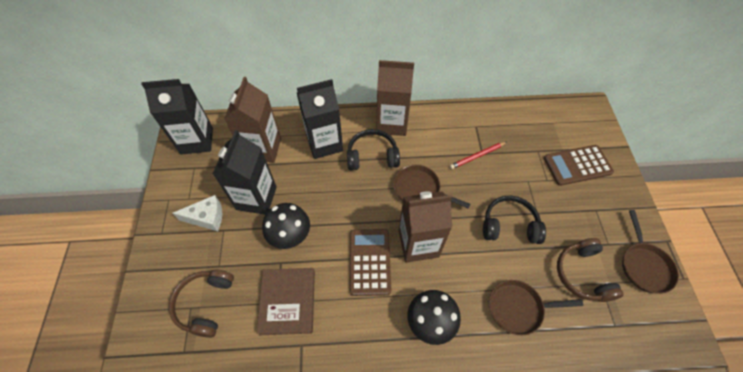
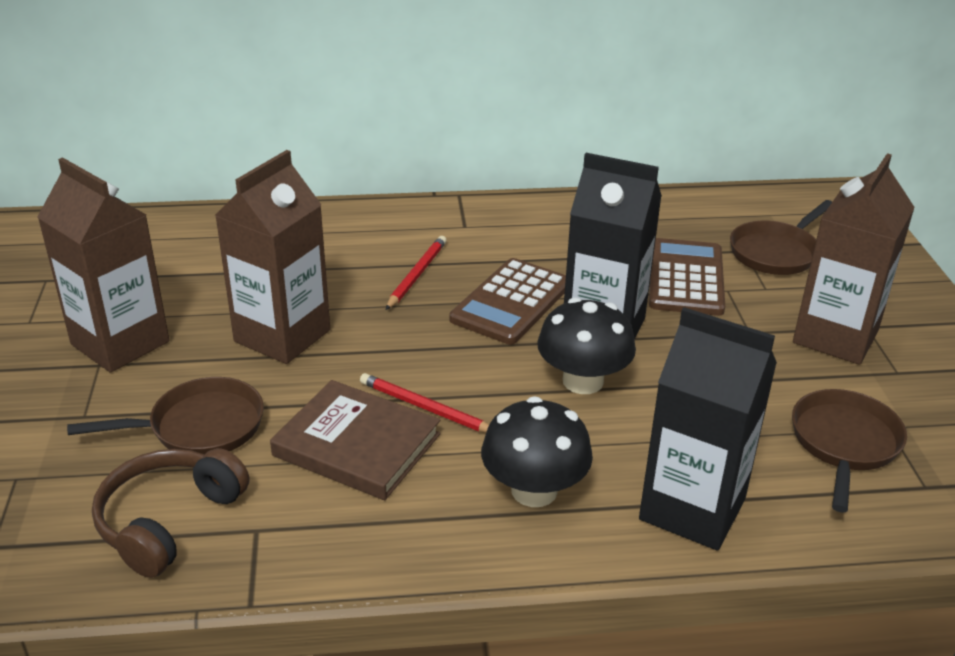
black carton: 3 -> 2
black headphones: 2 -> 0
brown headphones: 2 -> 1
red pencil: 1 -> 2
white cheese: 1 -> 0

